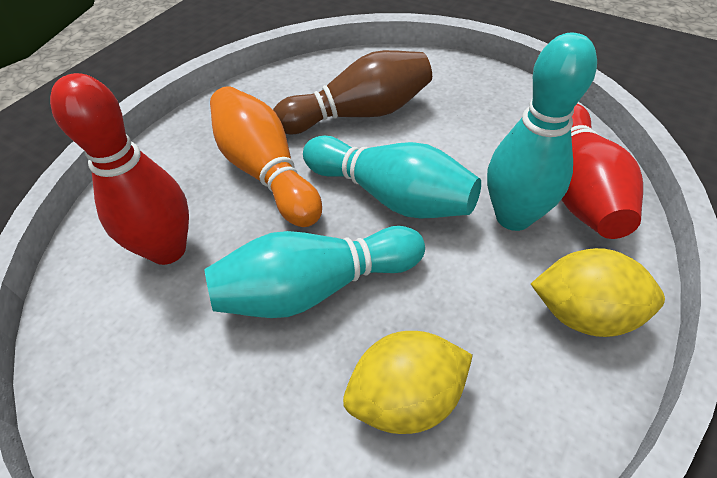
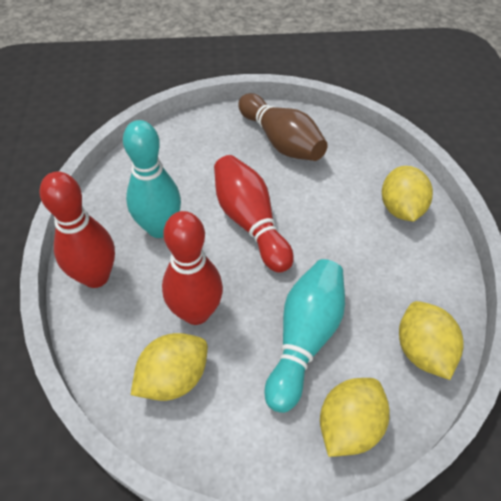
orange bowling pin: 1 -> 0
red bowling pin: 2 -> 3
turquoise bowling pin: 3 -> 2
yellow lemon: 2 -> 4

